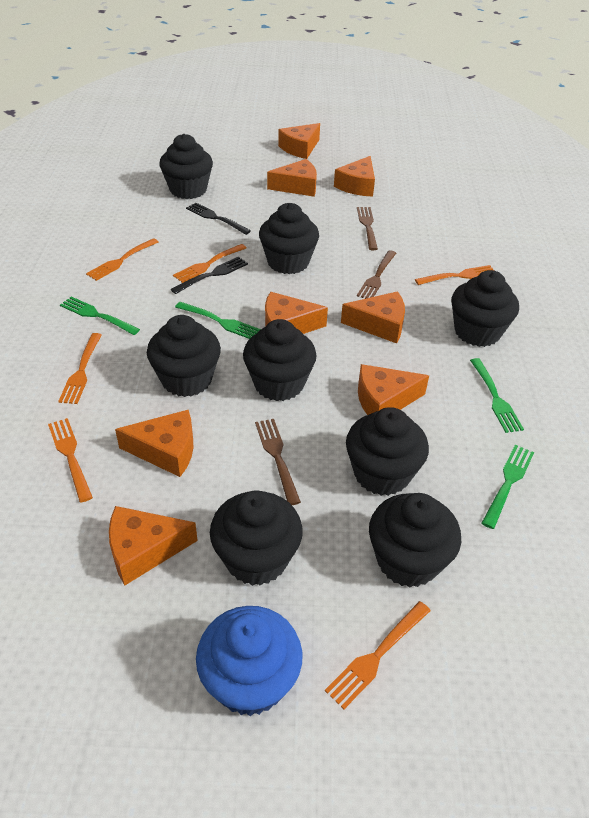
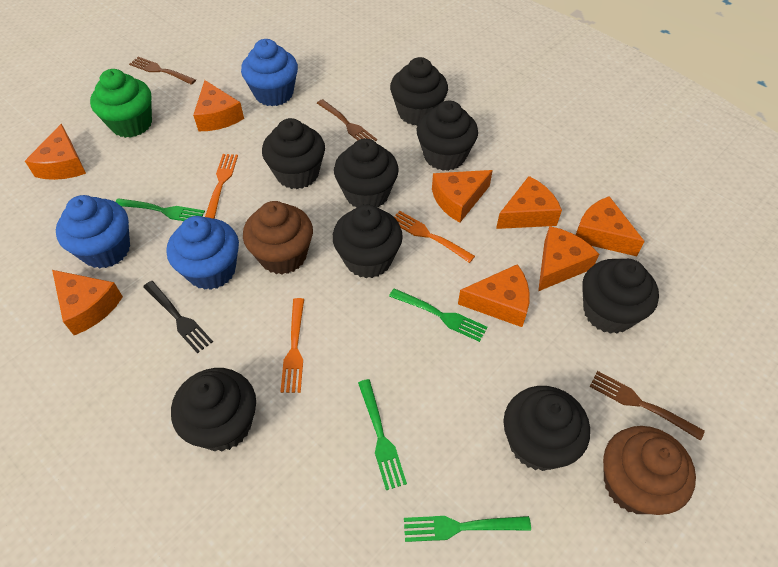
black fork: 2 -> 1
blue cupcake: 1 -> 3
brown cupcake: 0 -> 2
green cupcake: 0 -> 1
orange fork: 6 -> 3

